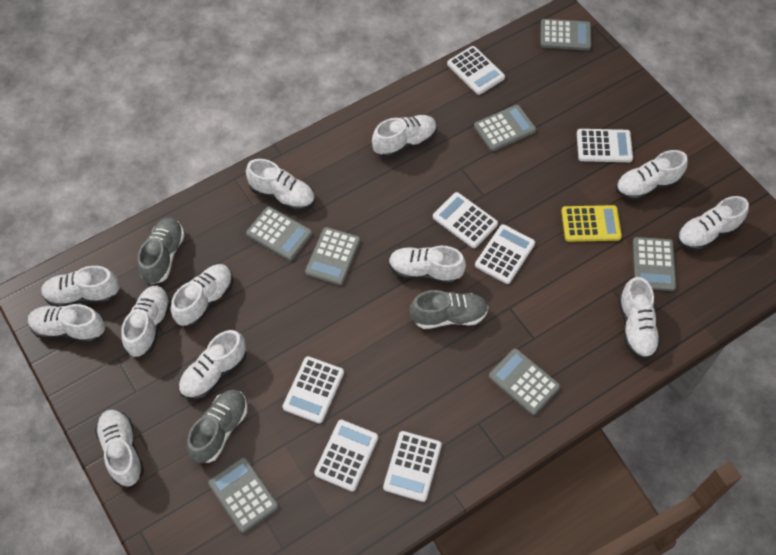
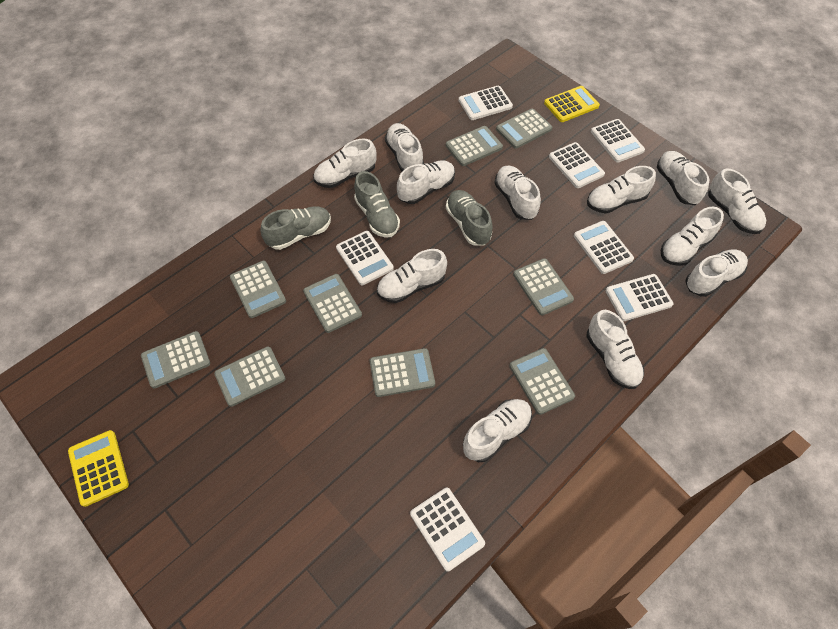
grey calculator: 7 -> 9
yellow calculator: 1 -> 2

